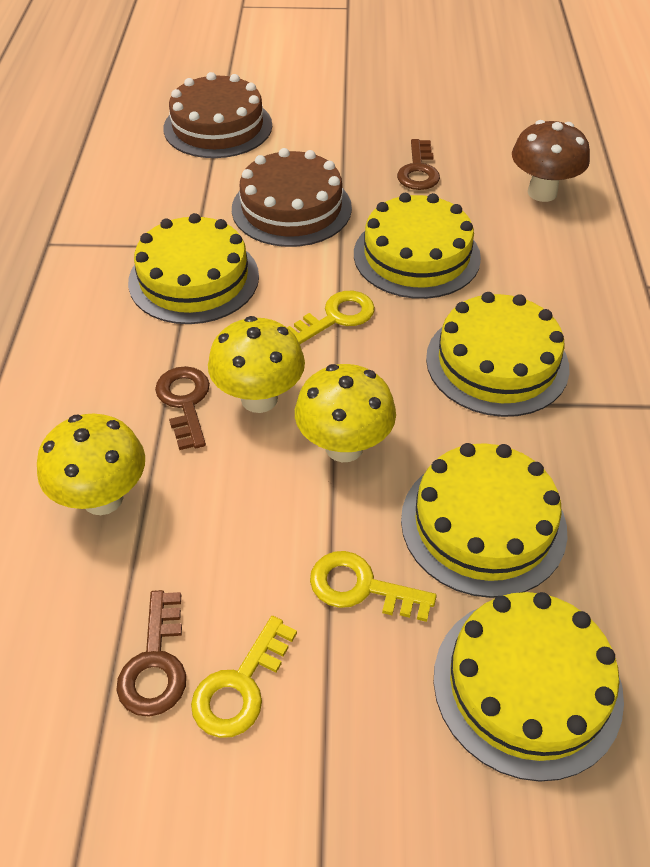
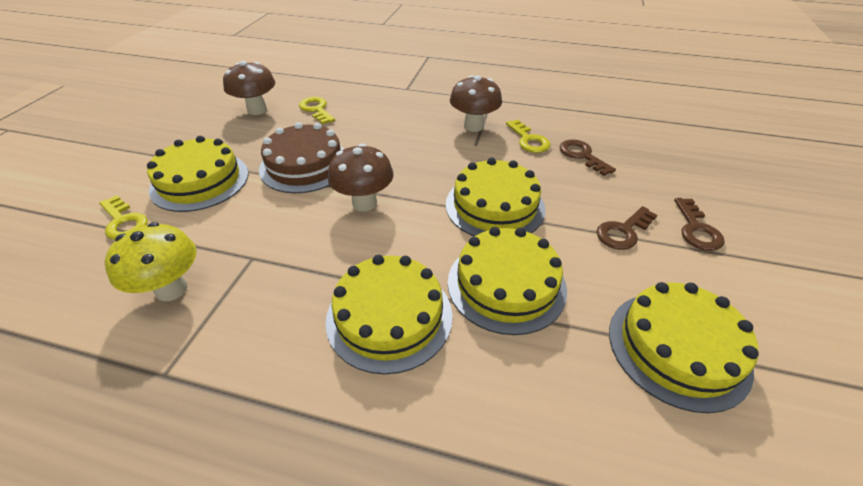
brown cake: 2 -> 1
brown mushroom: 1 -> 3
yellow mushroom: 3 -> 1

